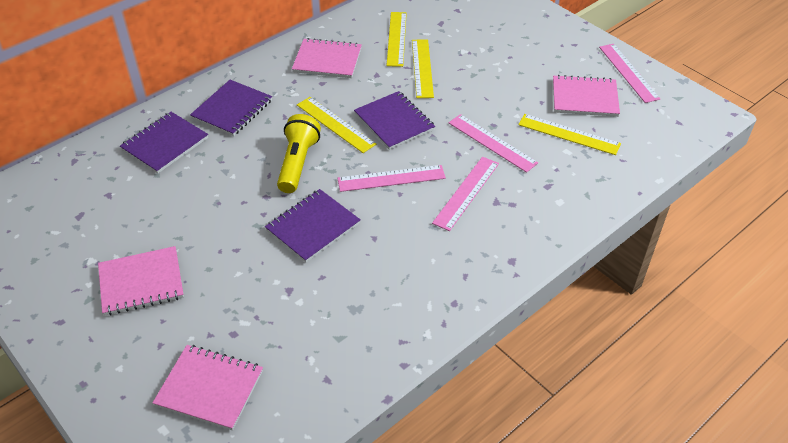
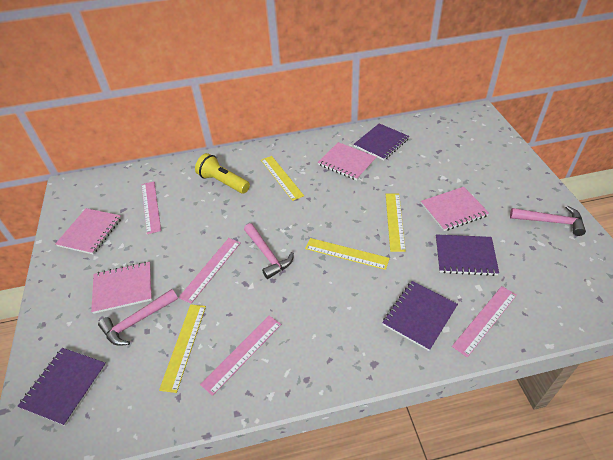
pink hammer: 0 -> 3

